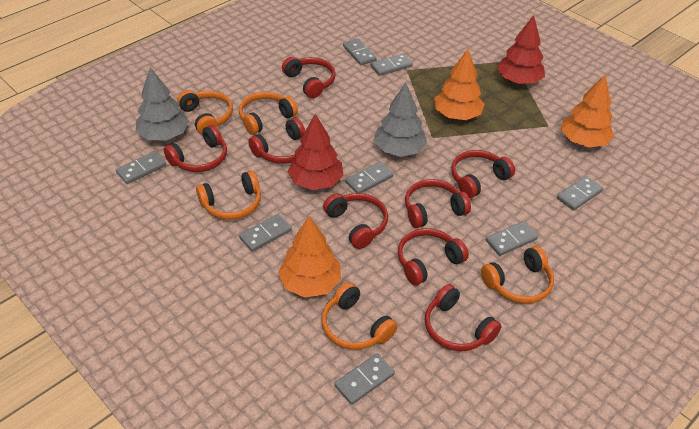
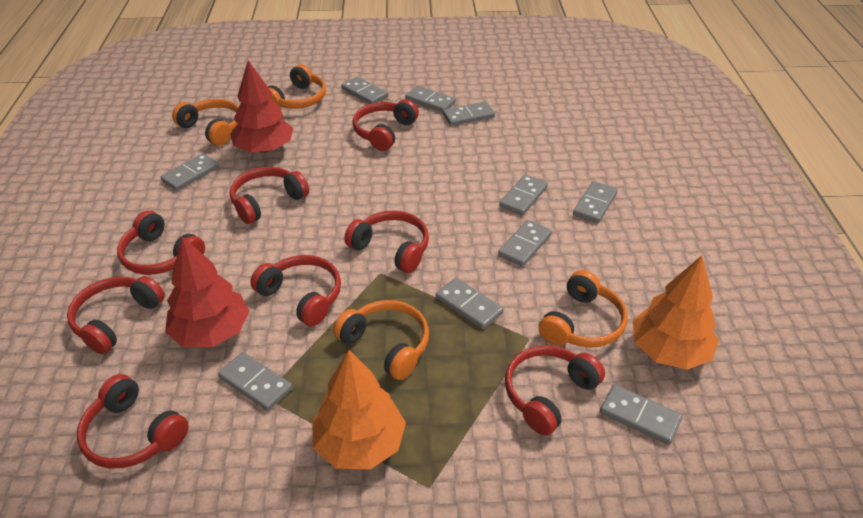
grey domino: 8 -> 10
grey tree: 2 -> 0
orange headphones: 5 -> 4
orange tree: 3 -> 2

